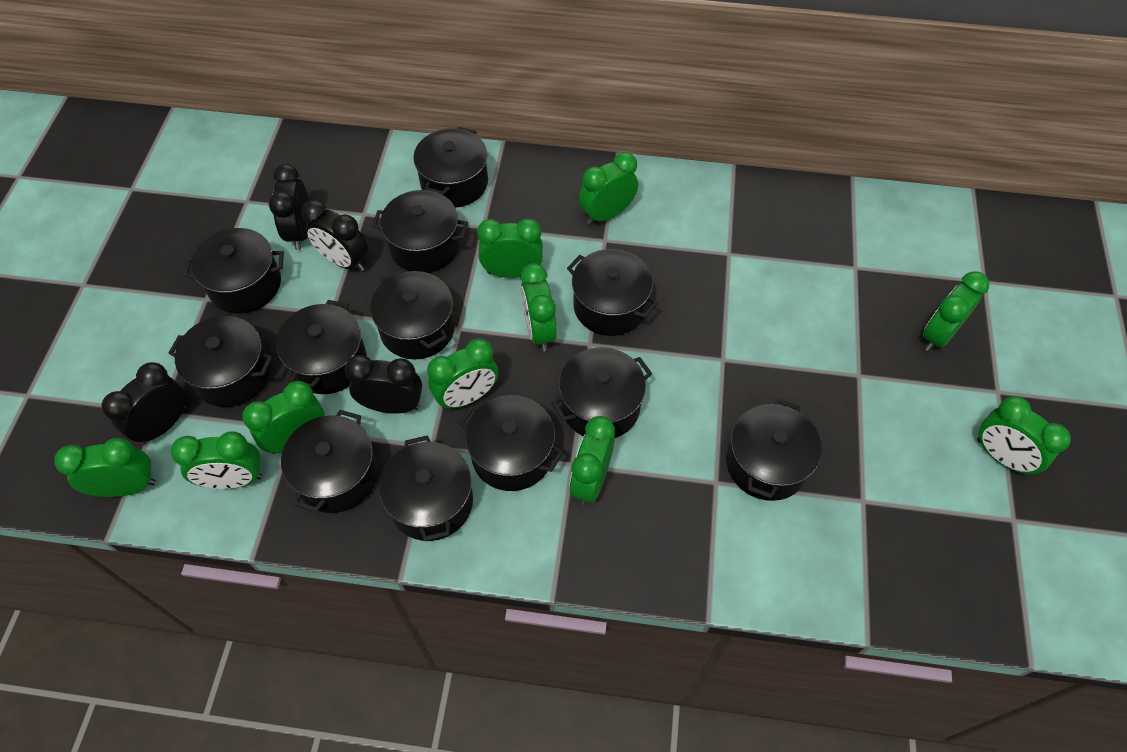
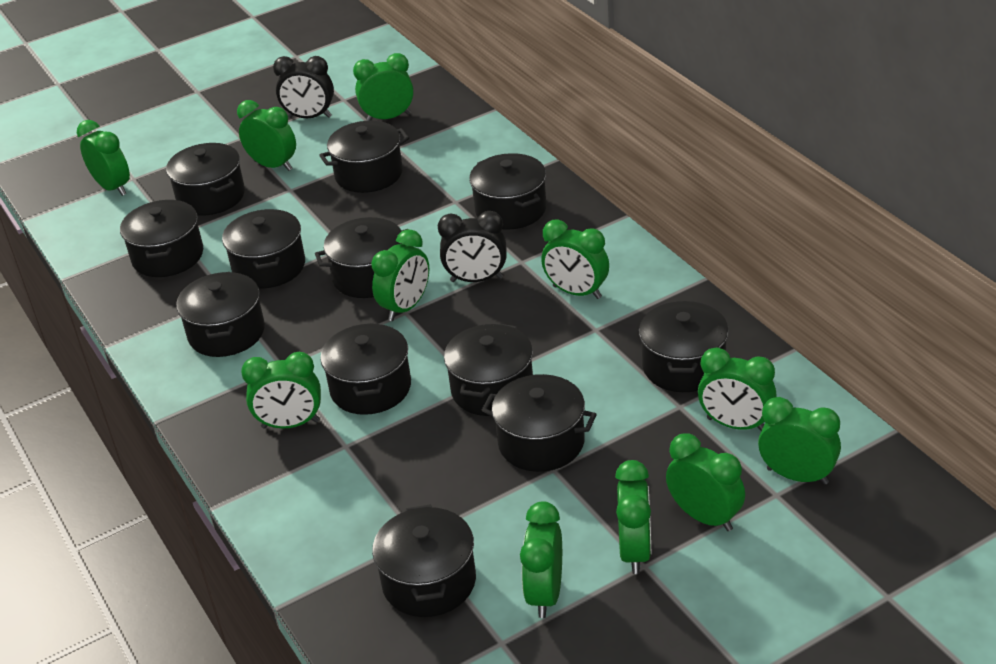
black clock: 4 -> 2
green clock: 10 -> 11

